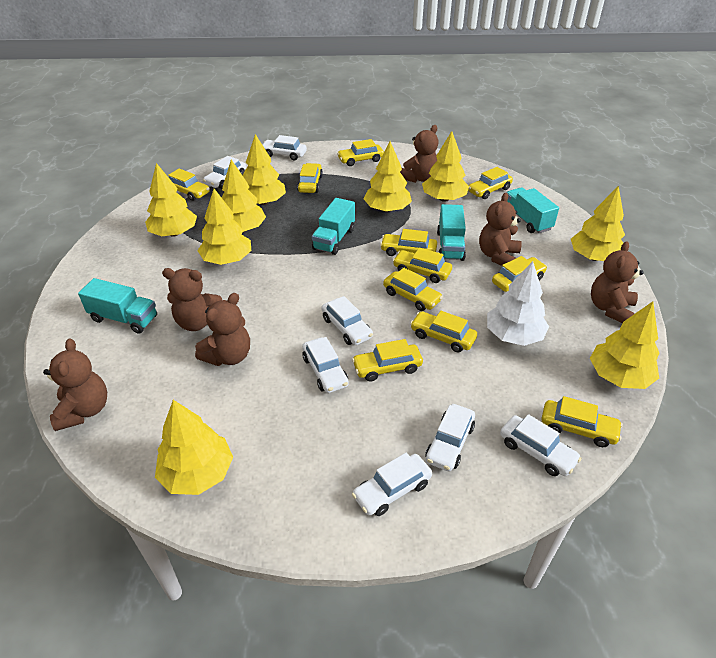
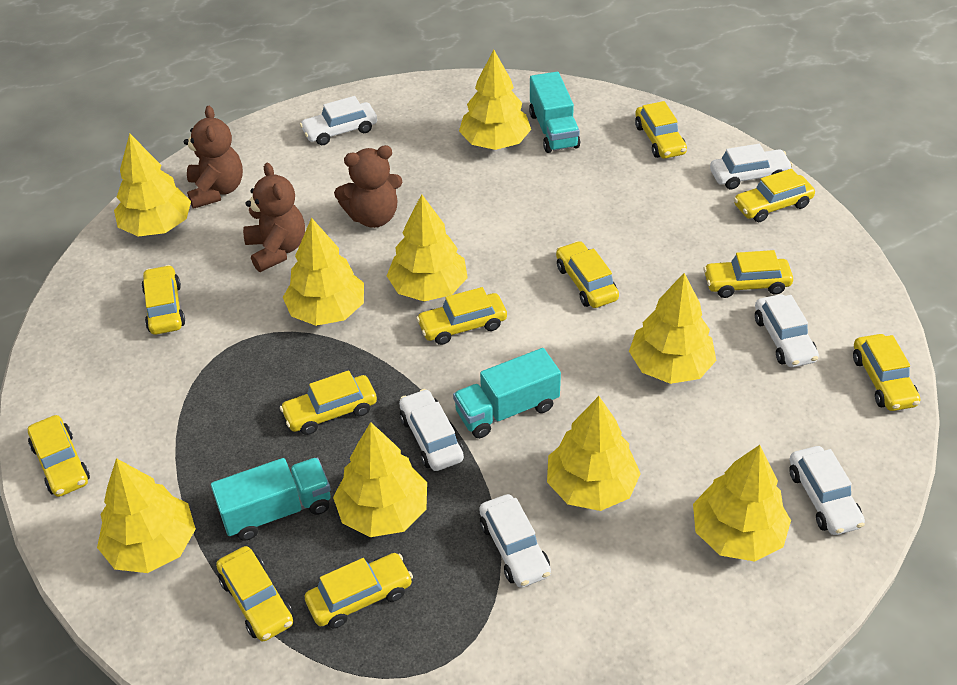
brown teddy bear: 6 -> 3
turquoise truck: 4 -> 3
white car: 7 -> 6
white tree: 1 -> 0

